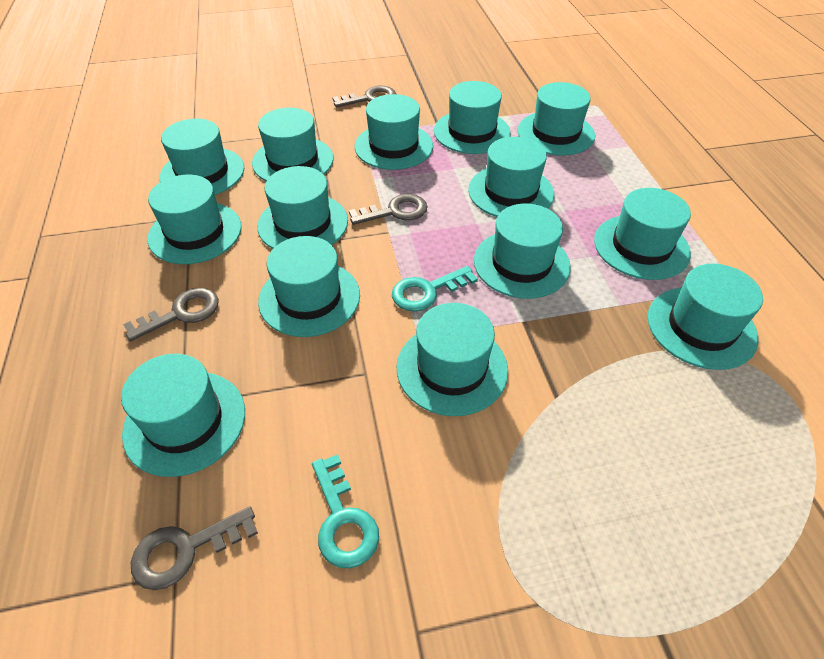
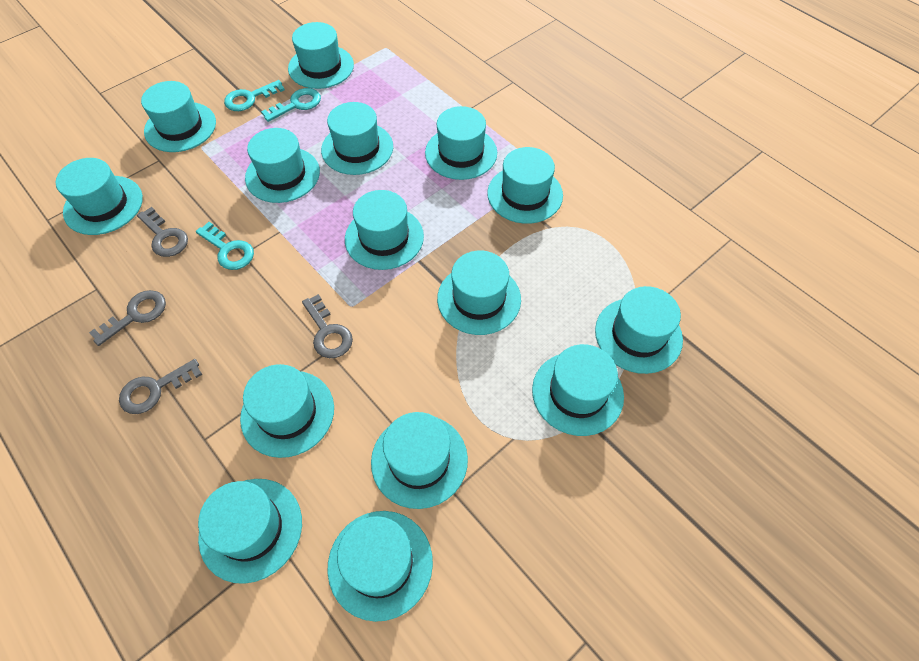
turquoise hat: 14 -> 15
turquoise key: 2 -> 3

